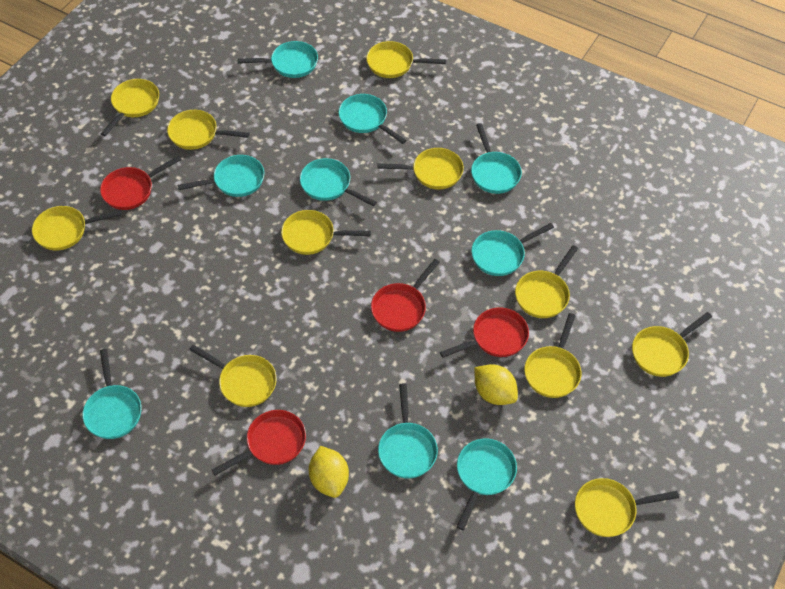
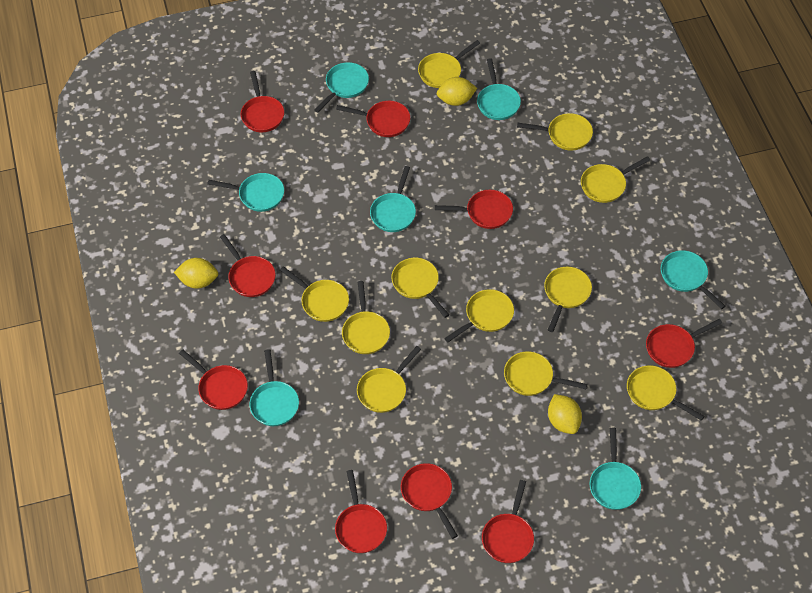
red pan: 4 -> 9
turquoise pan: 9 -> 7
yellow lemon: 2 -> 3

